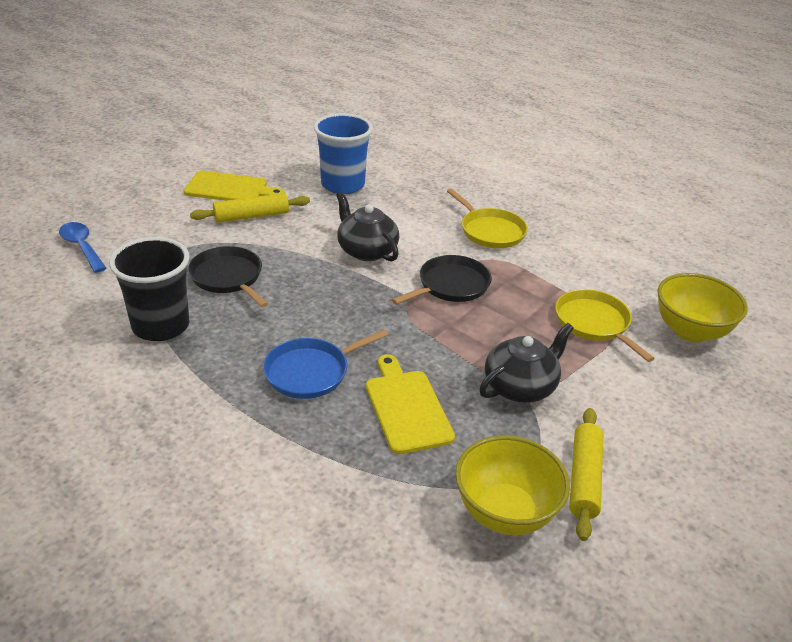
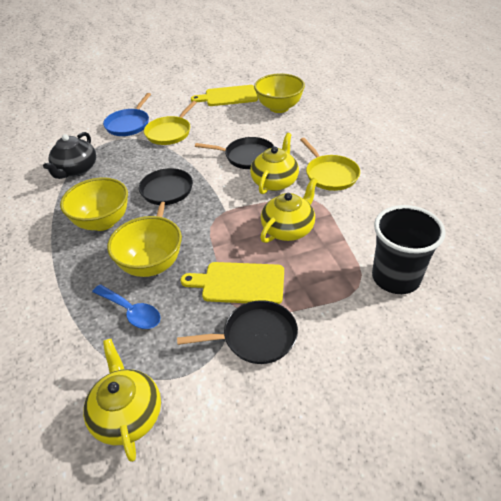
black pan: 2 -> 3
black teapot: 2 -> 1
blue cup: 1 -> 0
yellow bowl: 2 -> 3
yellow rolling pin: 2 -> 0
yellow teapot: 0 -> 3

